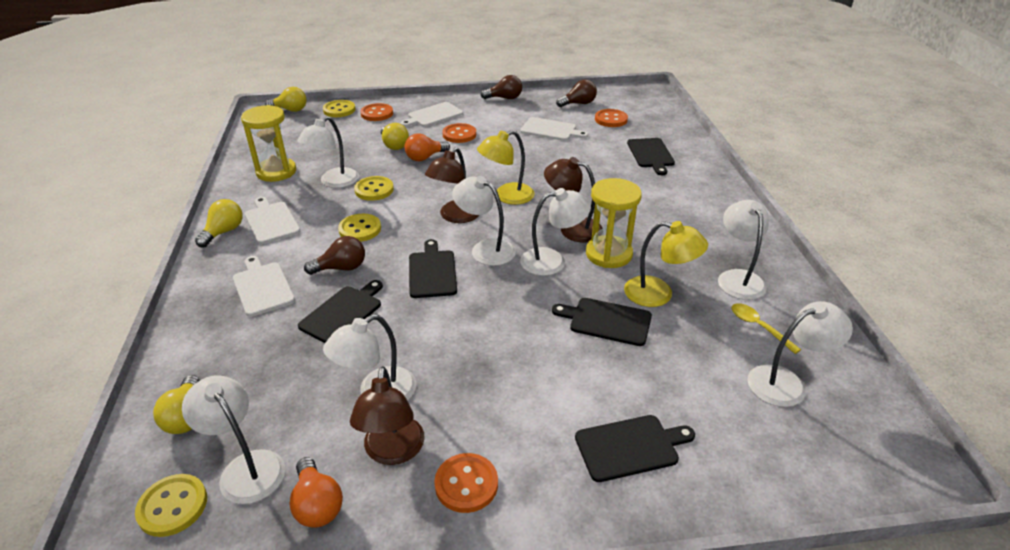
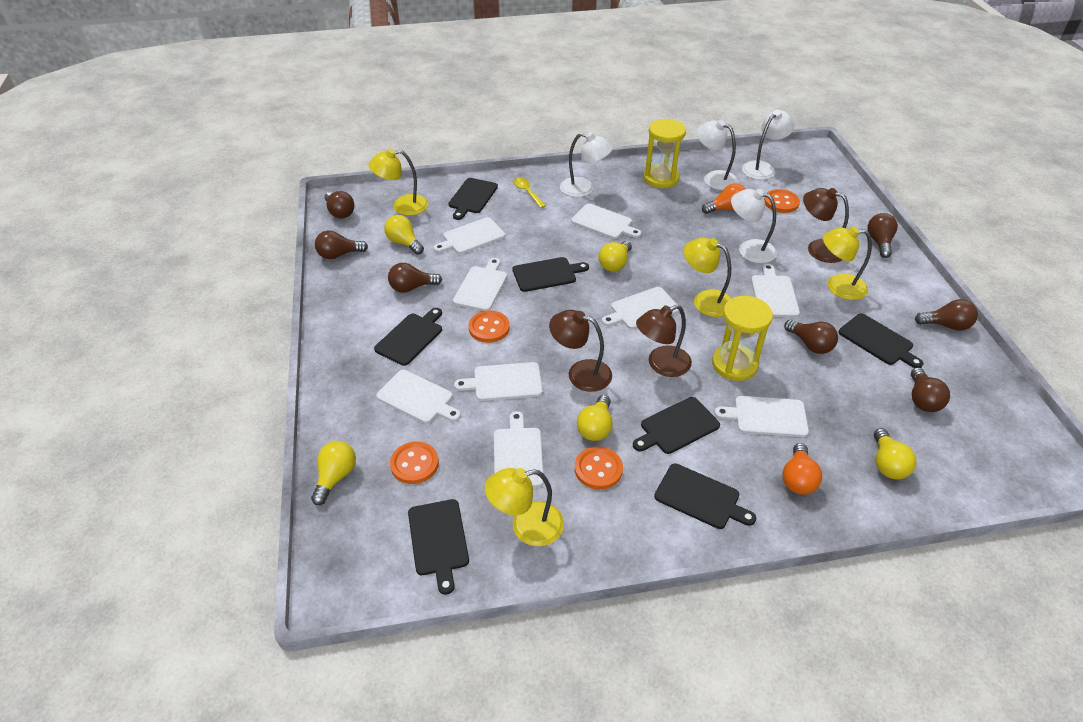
black cutting board: 5 -> 7
brown light bulb: 3 -> 7
white cutting board: 4 -> 9
white lamp: 7 -> 4
yellow button: 4 -> 0
yellow lamp: 2 -> 4
yellow light bulb: 4 -> 5

